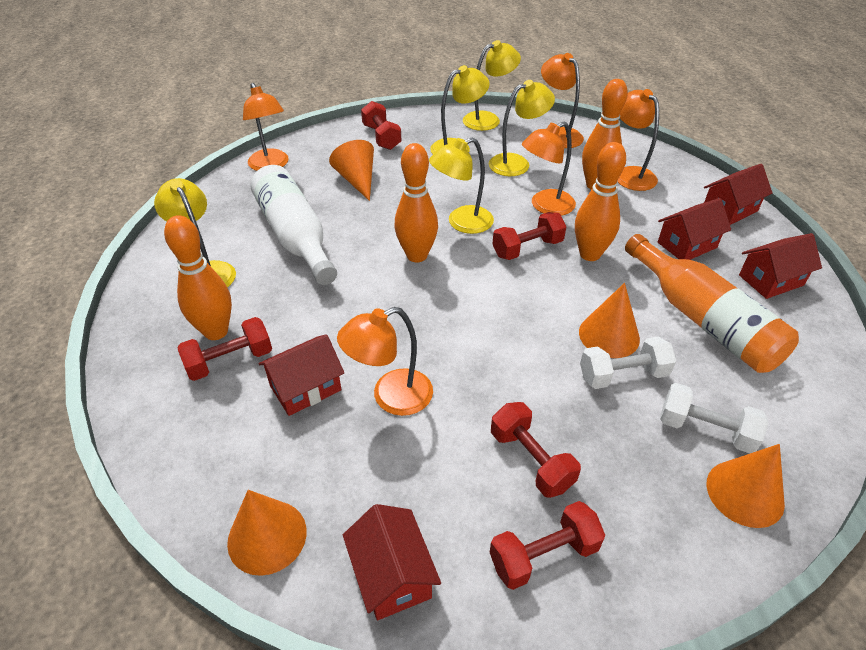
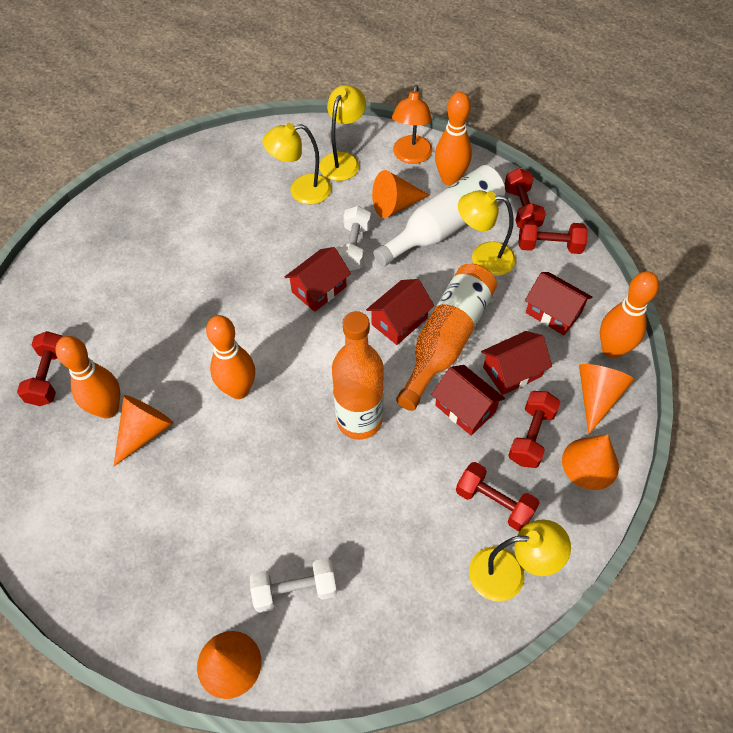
orange bottle: 1 -> 2
orange cone: 4 -> 5
orange lamp: 5 -> 1
yellow lamp: 5 -> 4

